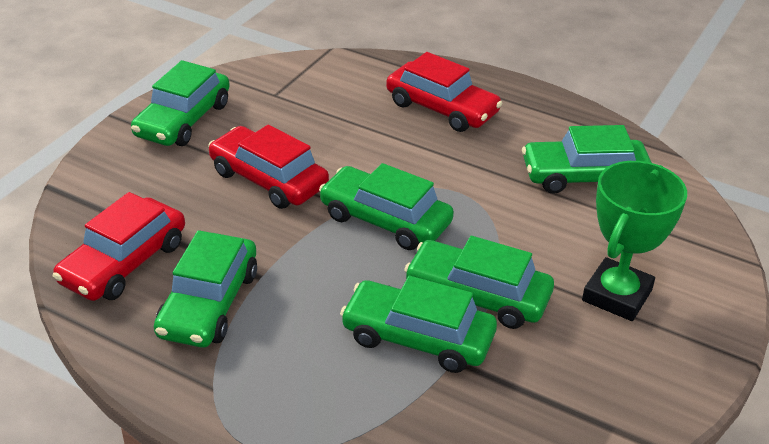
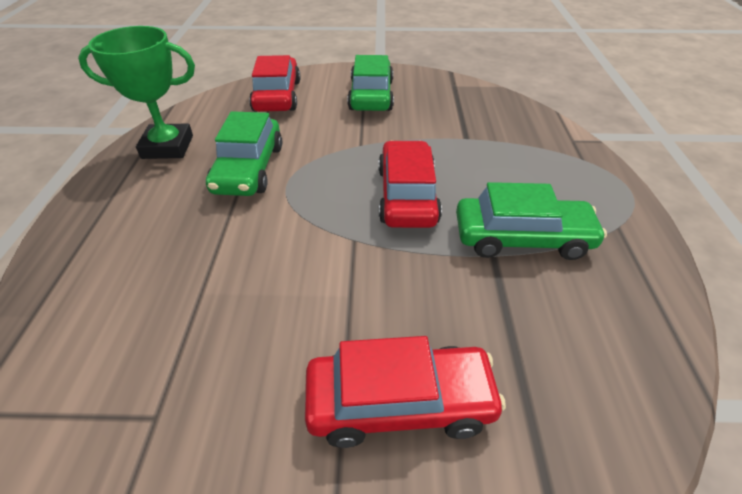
green car: 6 -> 3

